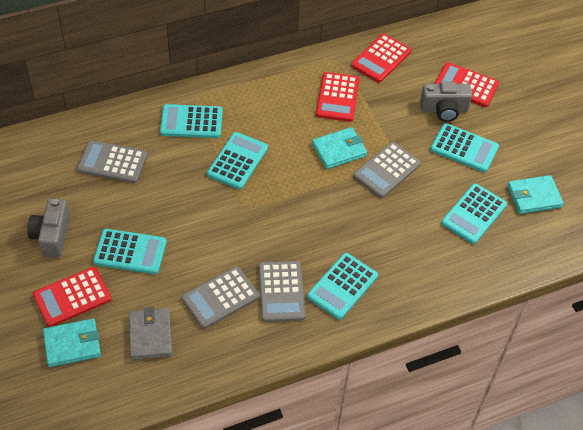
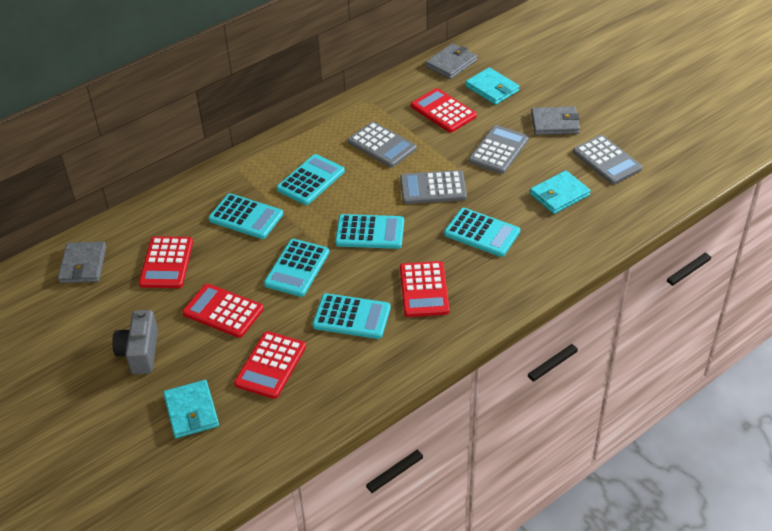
grey camera: 2 -> 1
grey wallet: 1 -> 3
red calculator: 4 -> 5

